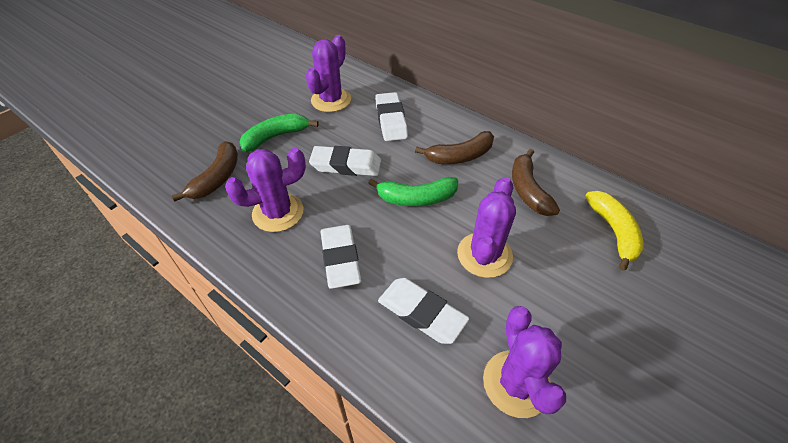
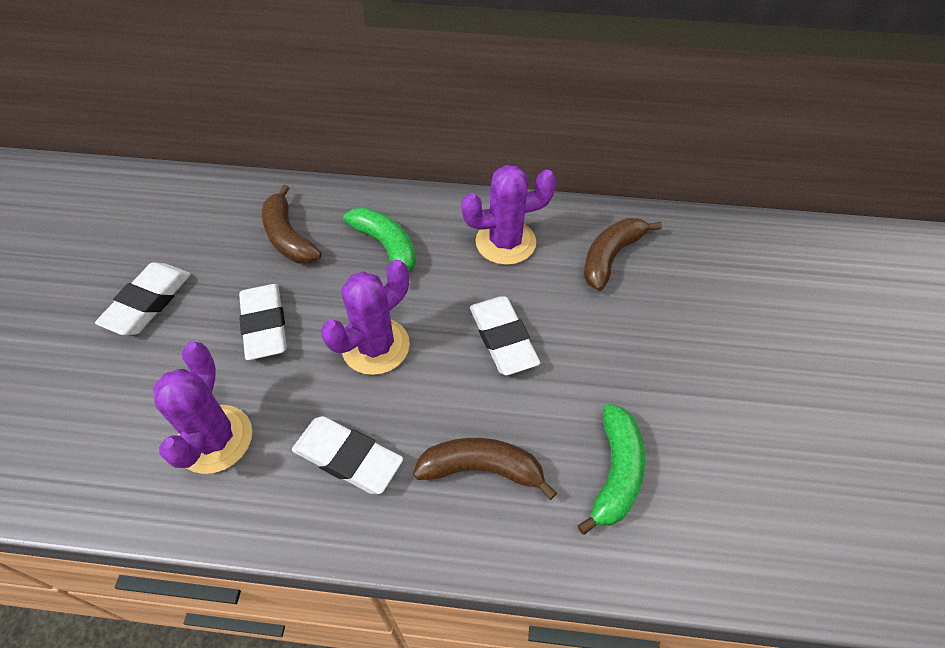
purple cactus: 4 -> 3
yellow banana: 1 -> 0

